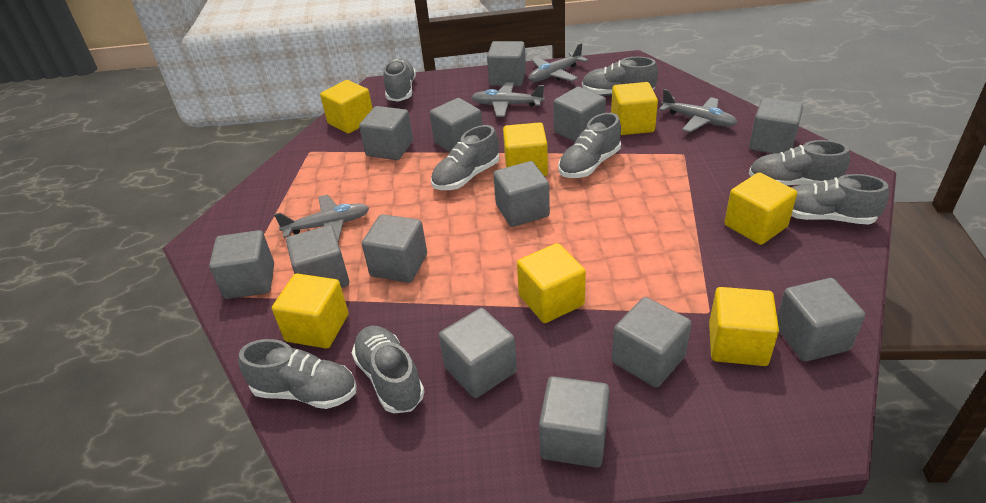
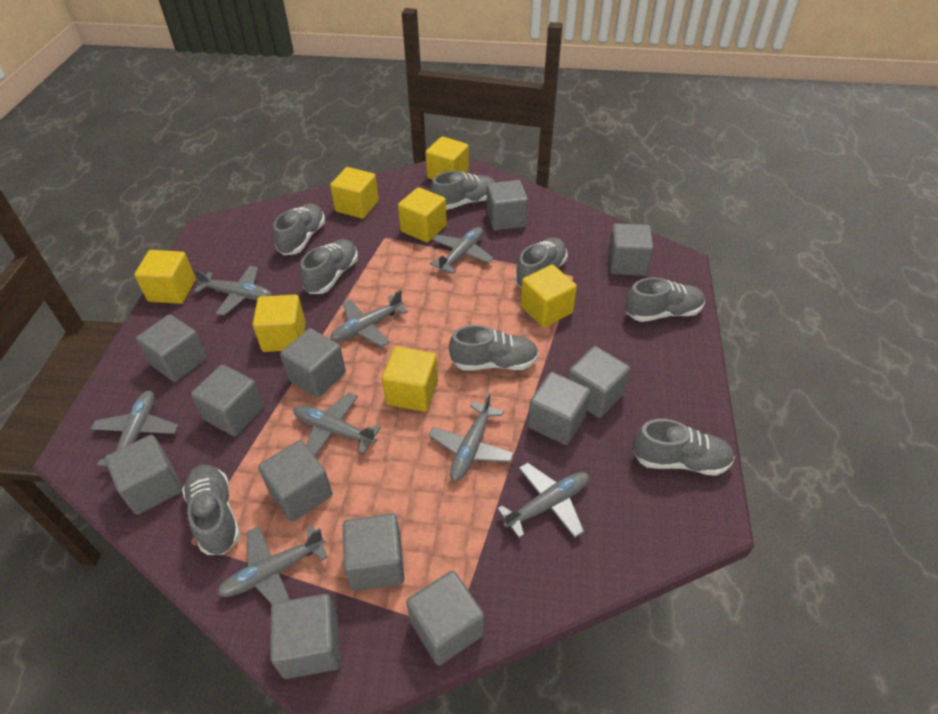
grey cube: 13 -> 12
grey plane: 4 -> 8

